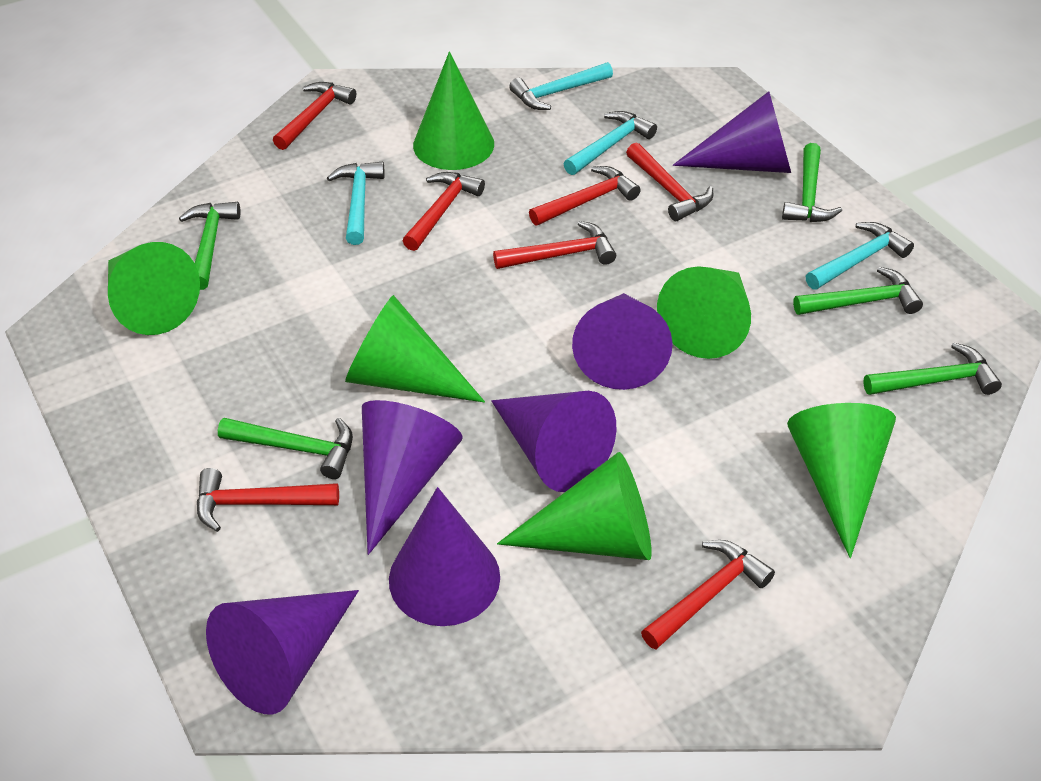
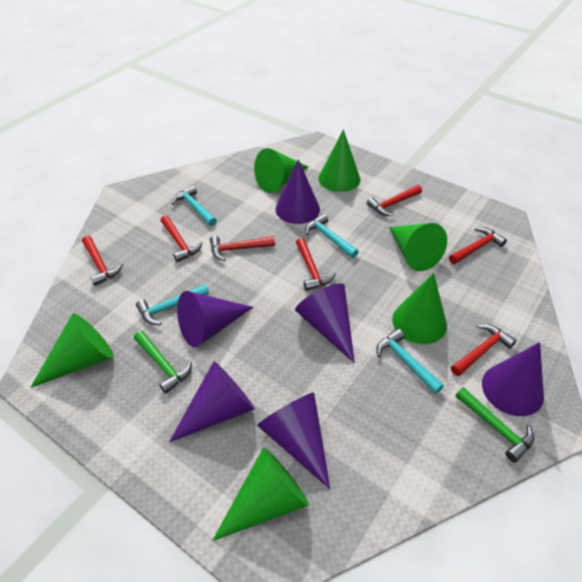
green hammer: 5 -> 2

